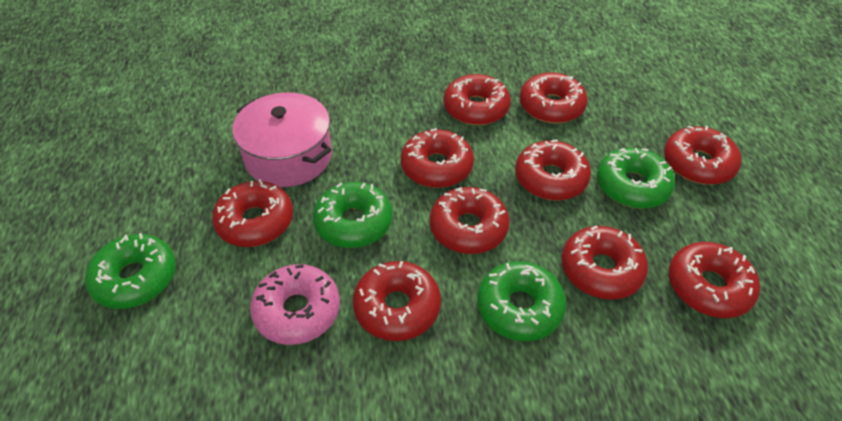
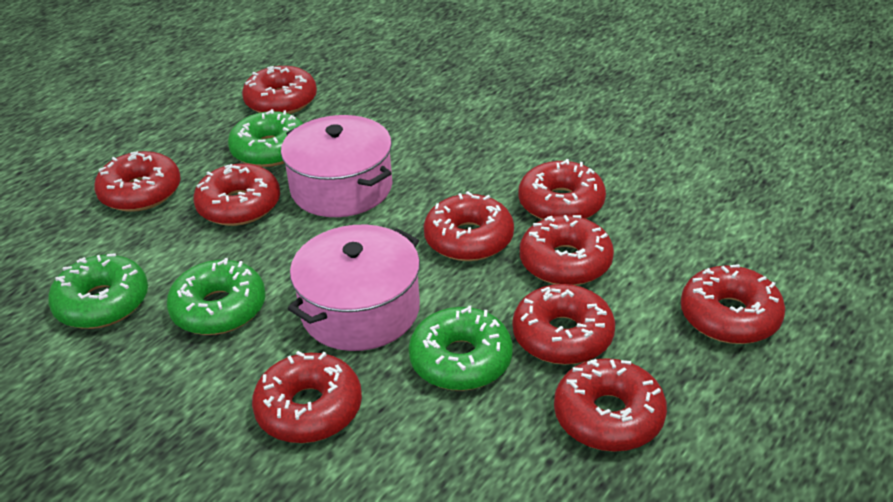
pink donut: 1 -> 0
pink pot: 1 -> 2

